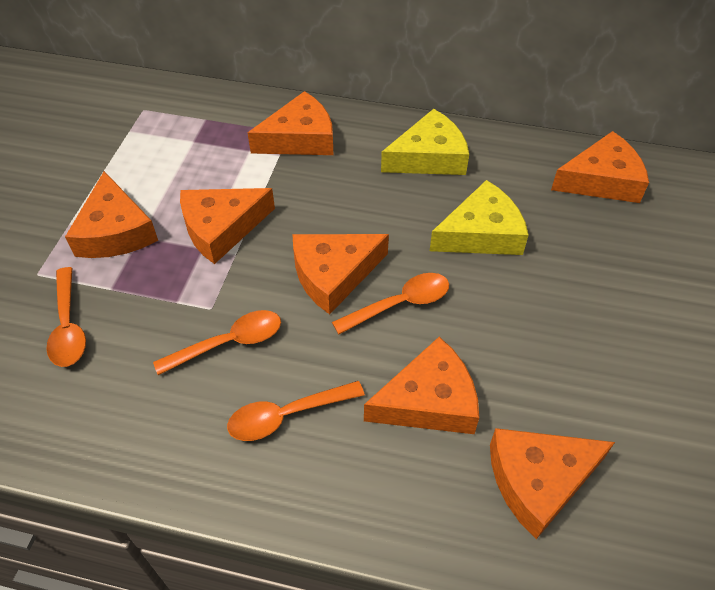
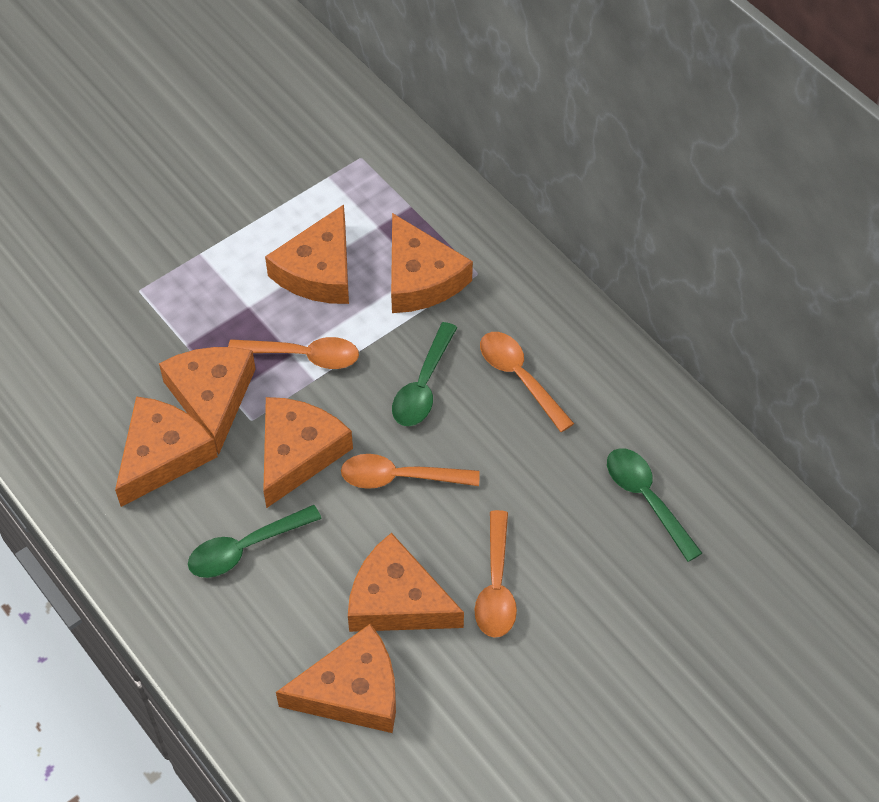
green spoon: 0 -> 3
yellow cheese: 2 -> 0

